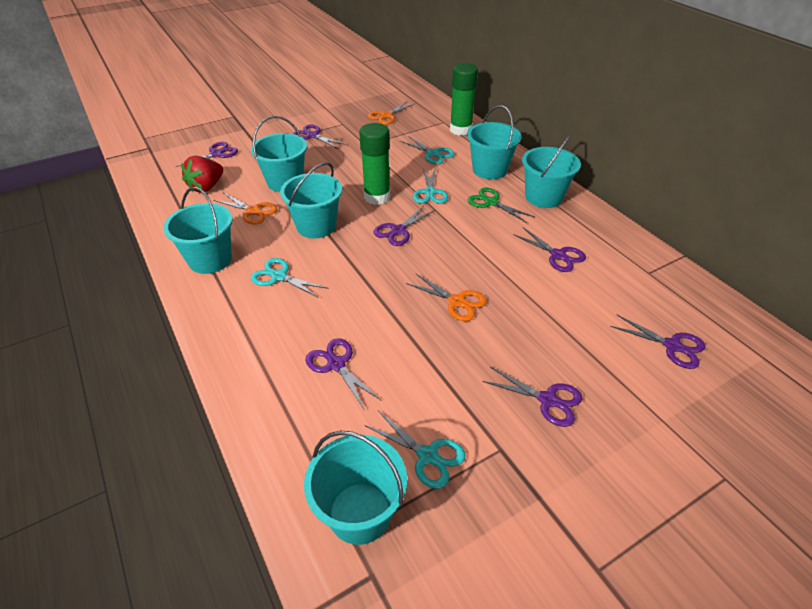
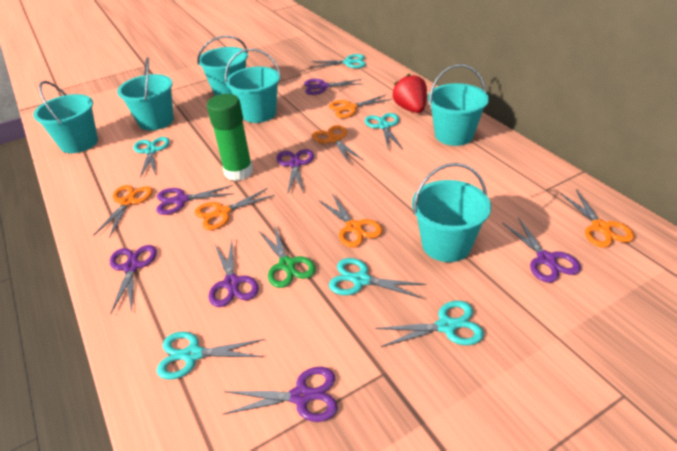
green glue stick: 2 -> 1
orange scissors: 3 -> 6
turquoise scissors: 4 -> 6

